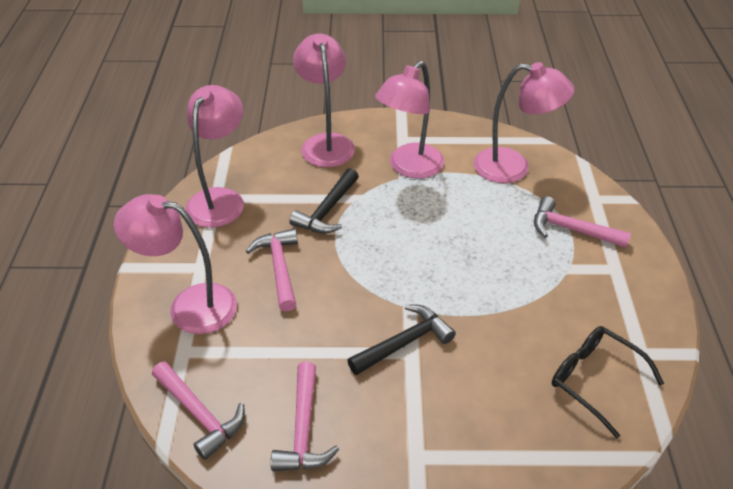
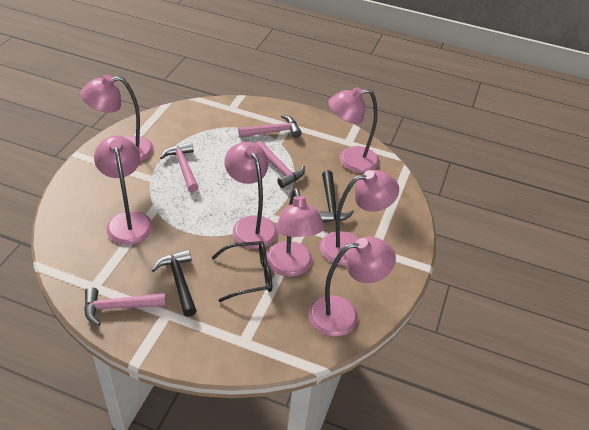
pink lamp: 5 -> 7

